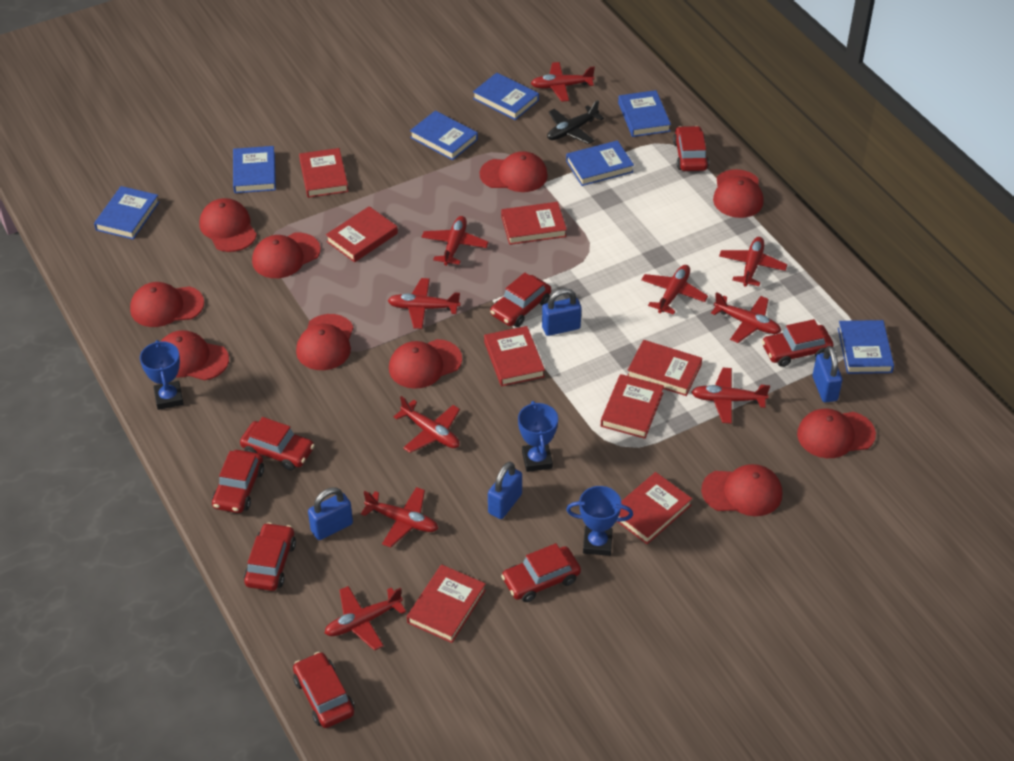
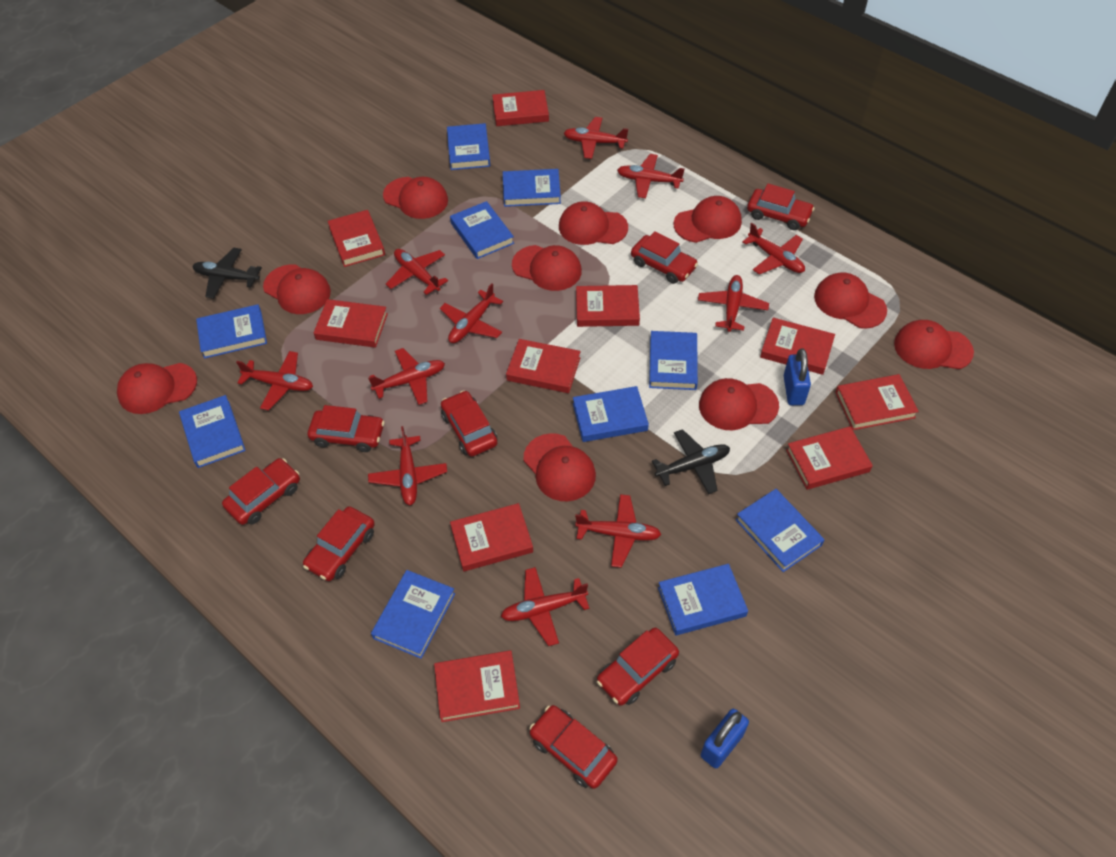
black plane: 1 -> 2
blue book: 7 -> 10
blue padlock: 4 -> 2
blue trophy: 3 -> 0
red book: 8 -> 10
red plane: 10 -> 11

